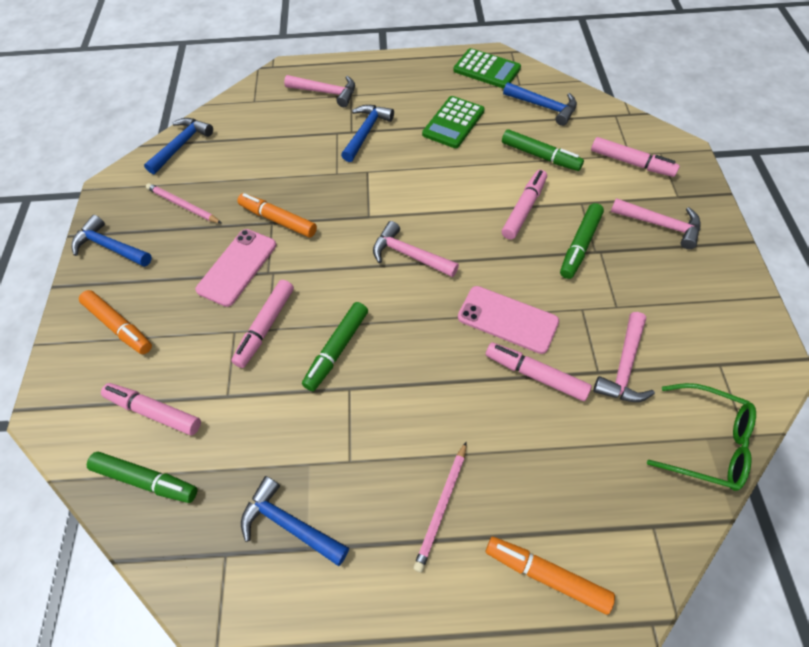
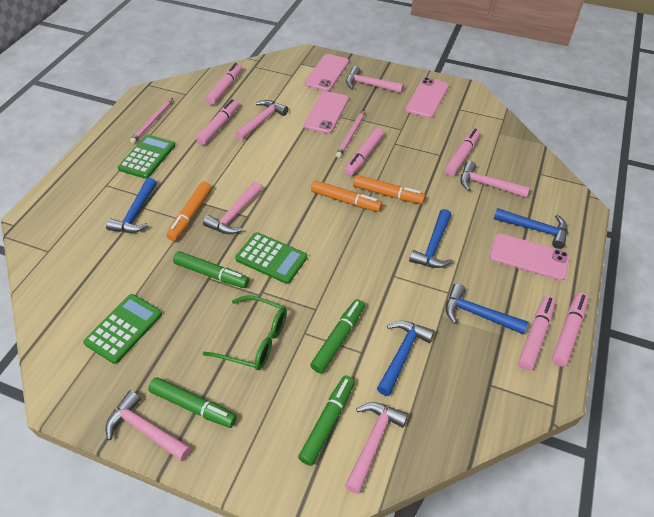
green calculator: 2 -> 3
pink hammer: 4 -> 6
pink marker: 5 -> 6
pink phone: 2 -> 4

